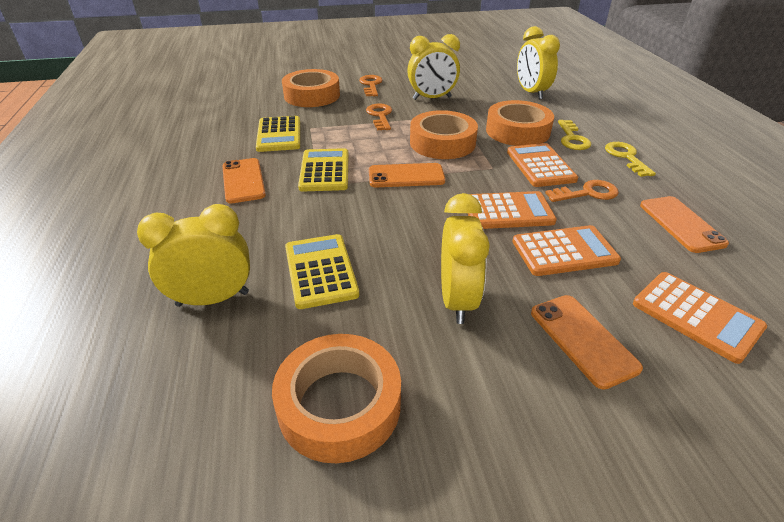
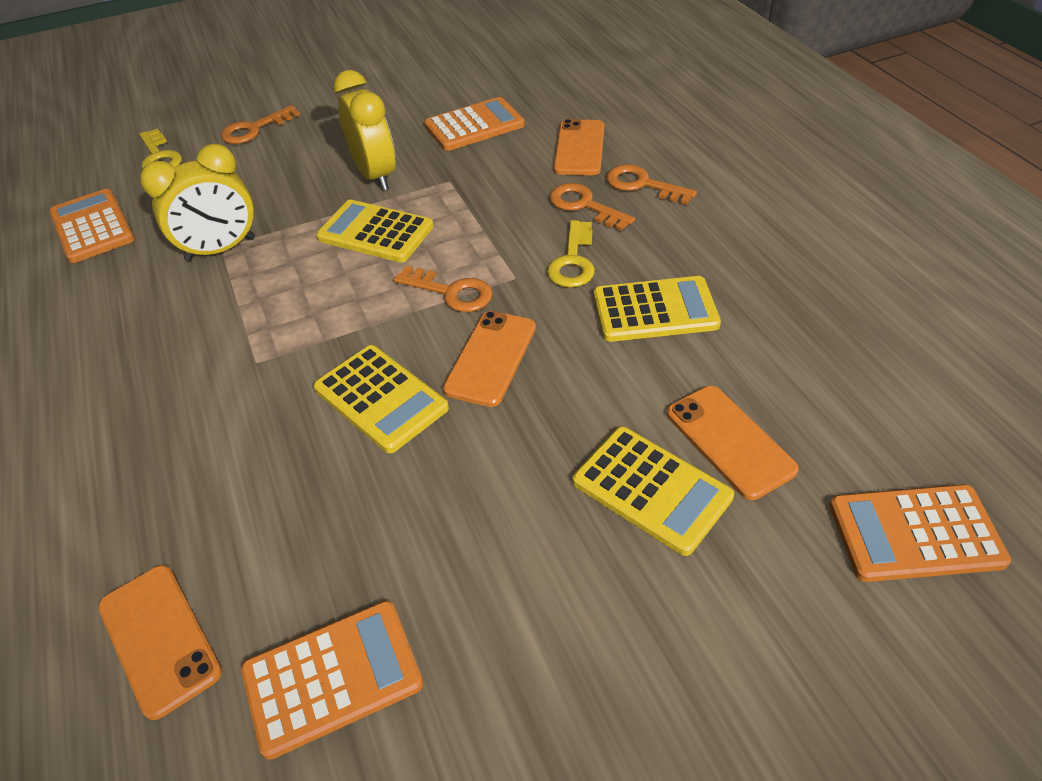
orange key: 3 -> 4
orange tape: 4 -> 0
yellow calculator: 3 -> 4
yellow clock: 4 -> 2

